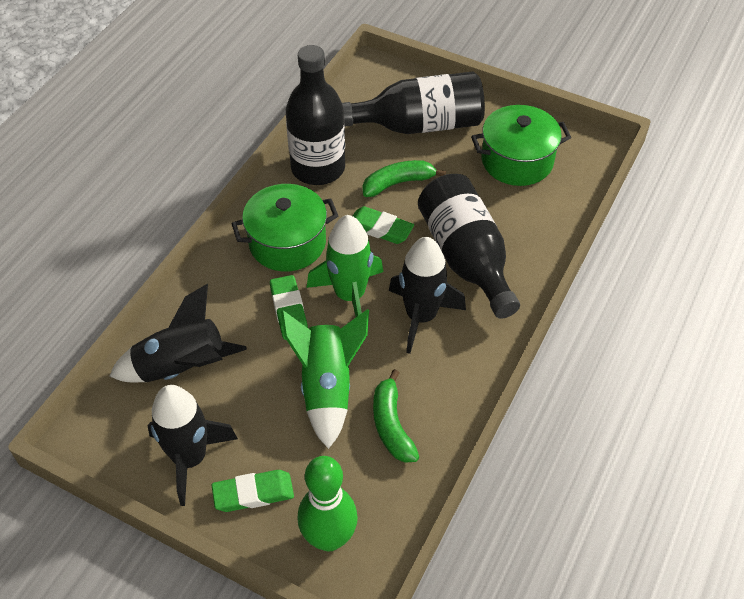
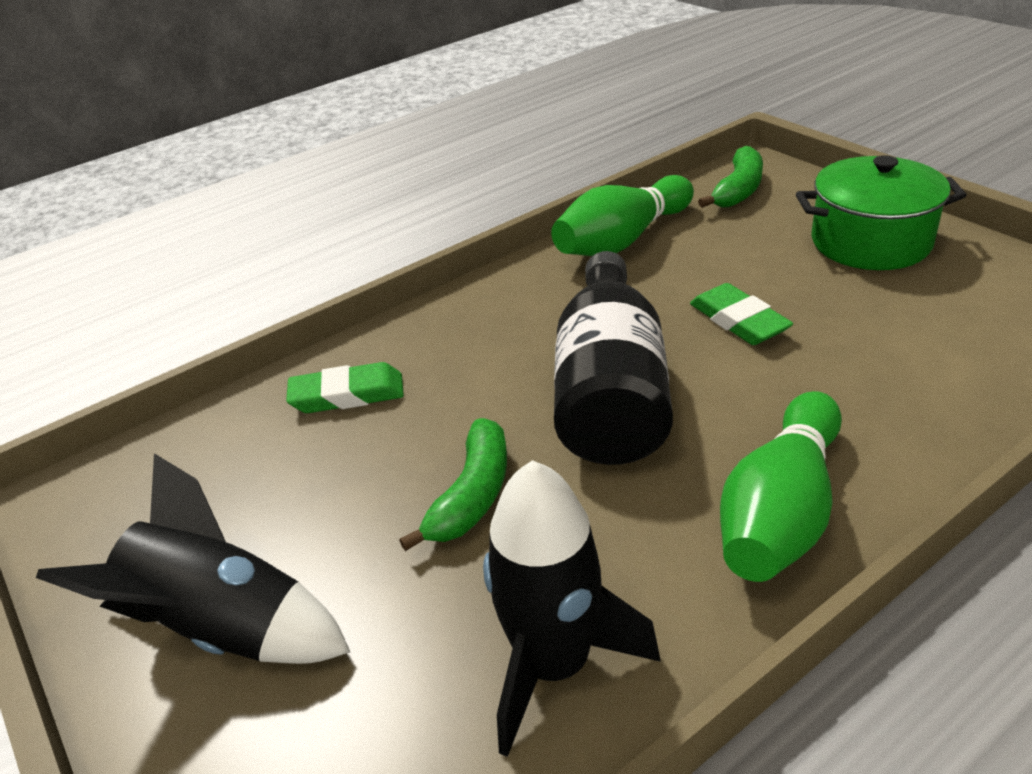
black bottle: 3 -> 1
black rocket: 3 -> 2
green bowling pin: 1 -> 2
green eraser: 3 -> 2
green pot: 2 -> 1
green rocket: 2 -> 0

